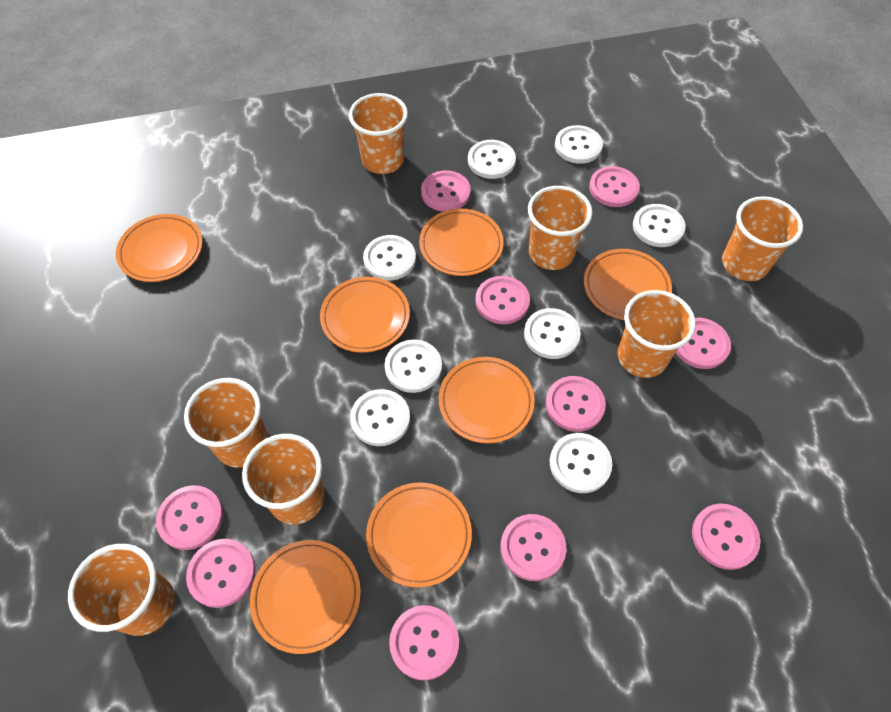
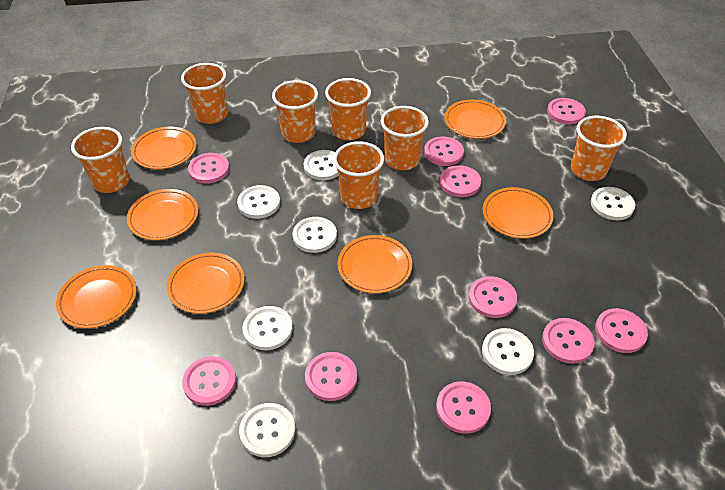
white button: 8 -> 7

